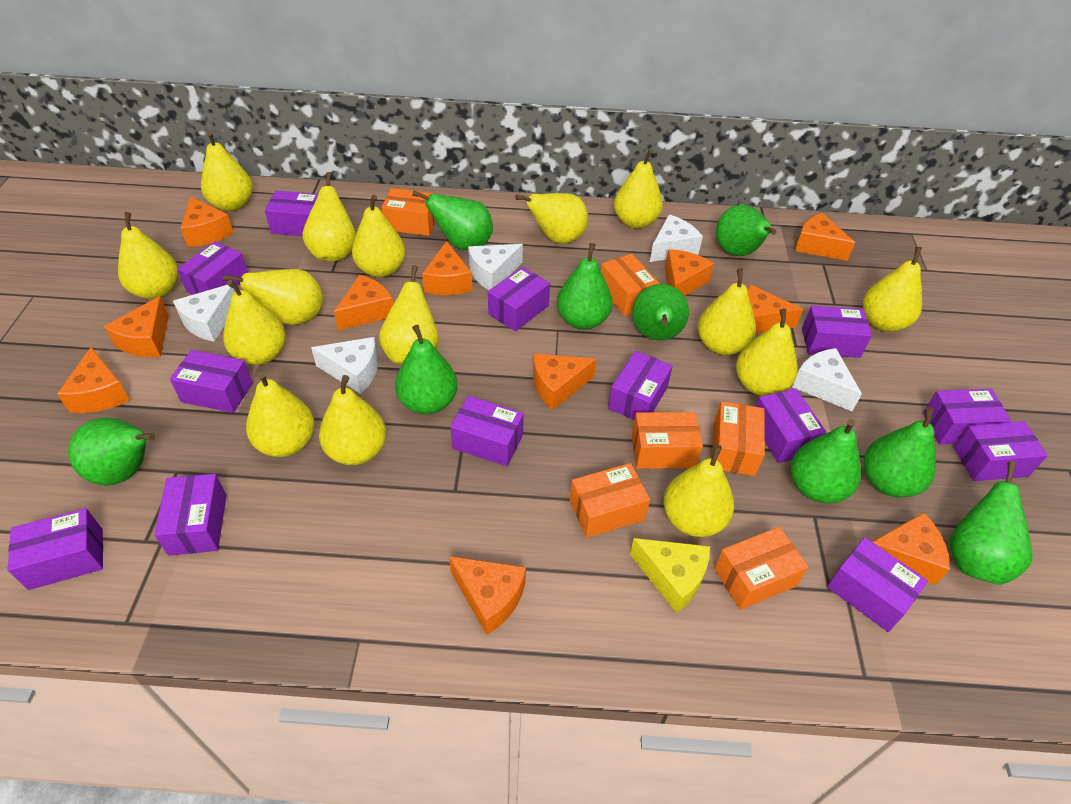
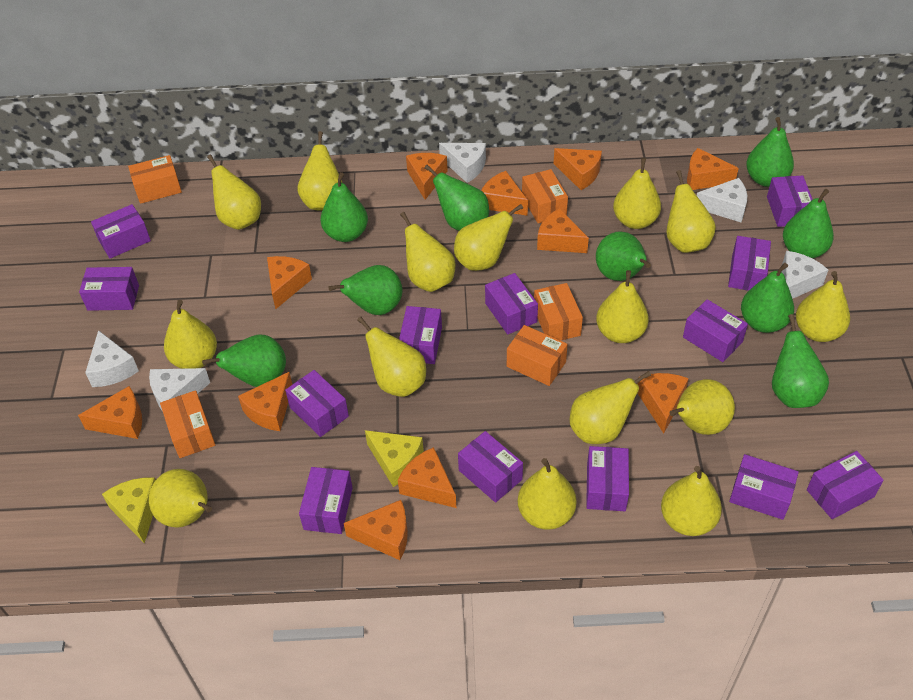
orange box: 6 -> 5
yellow cheese: 1 -> 2

